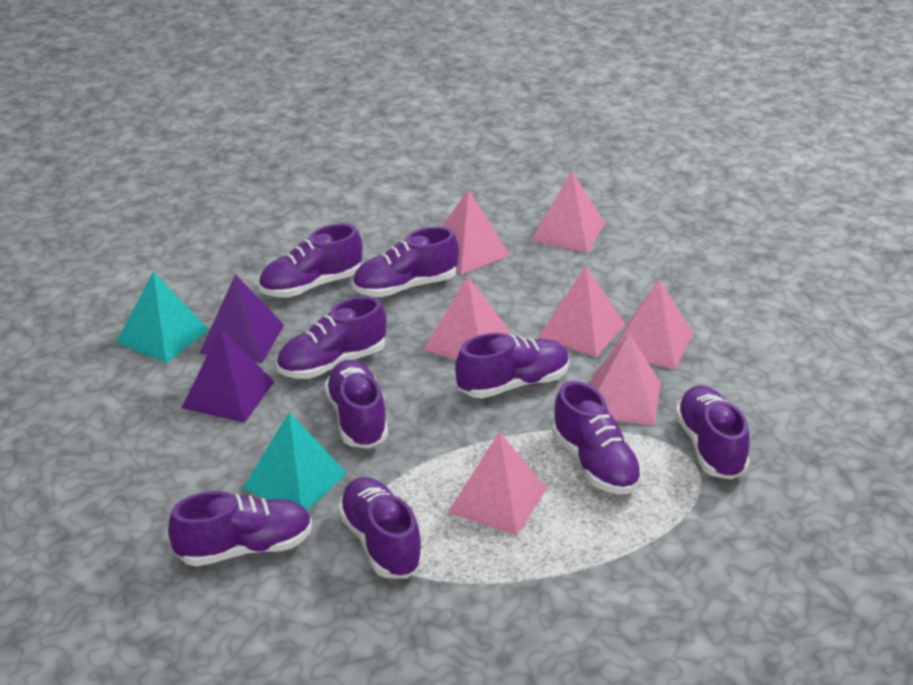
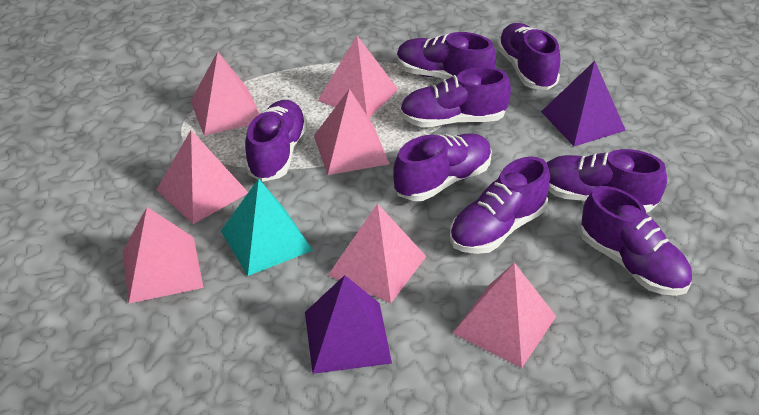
purple shoe: 9 -> 8
turquoise pyramid: 2 -> 1

